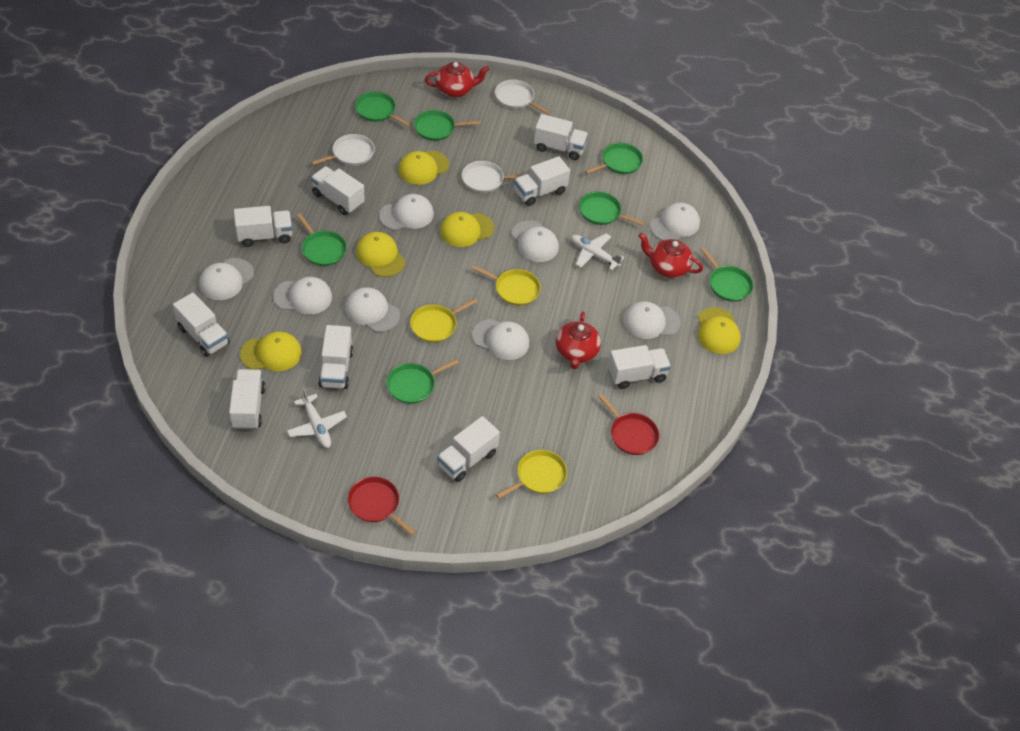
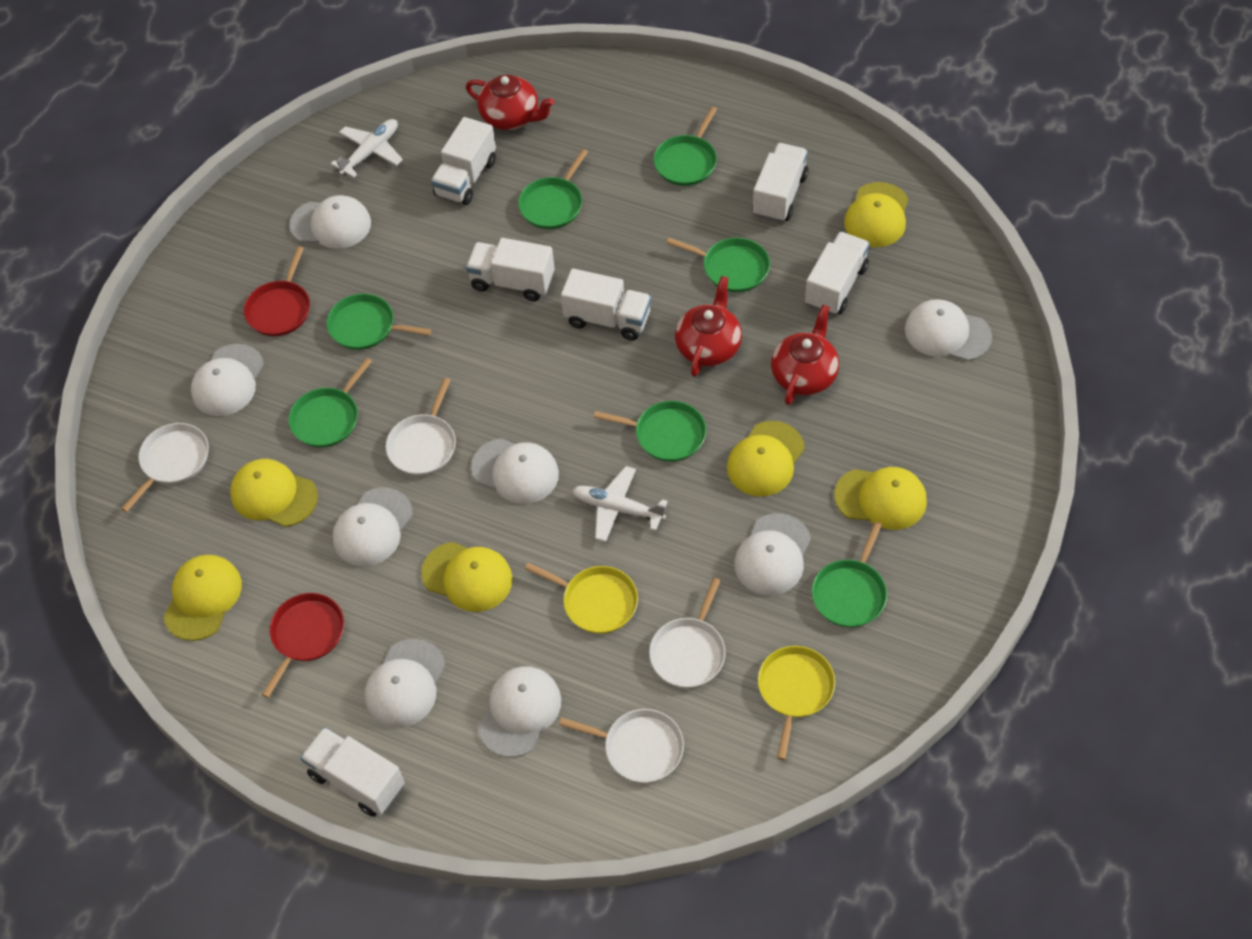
white pan: 3 -> 4
white truck: 9 -> 6
yellow cap: 5 -> 6
yellow pan: 3 -> 2

